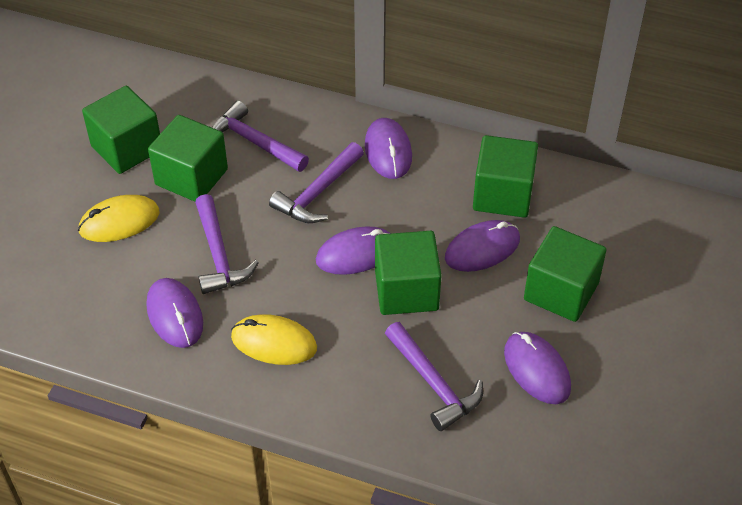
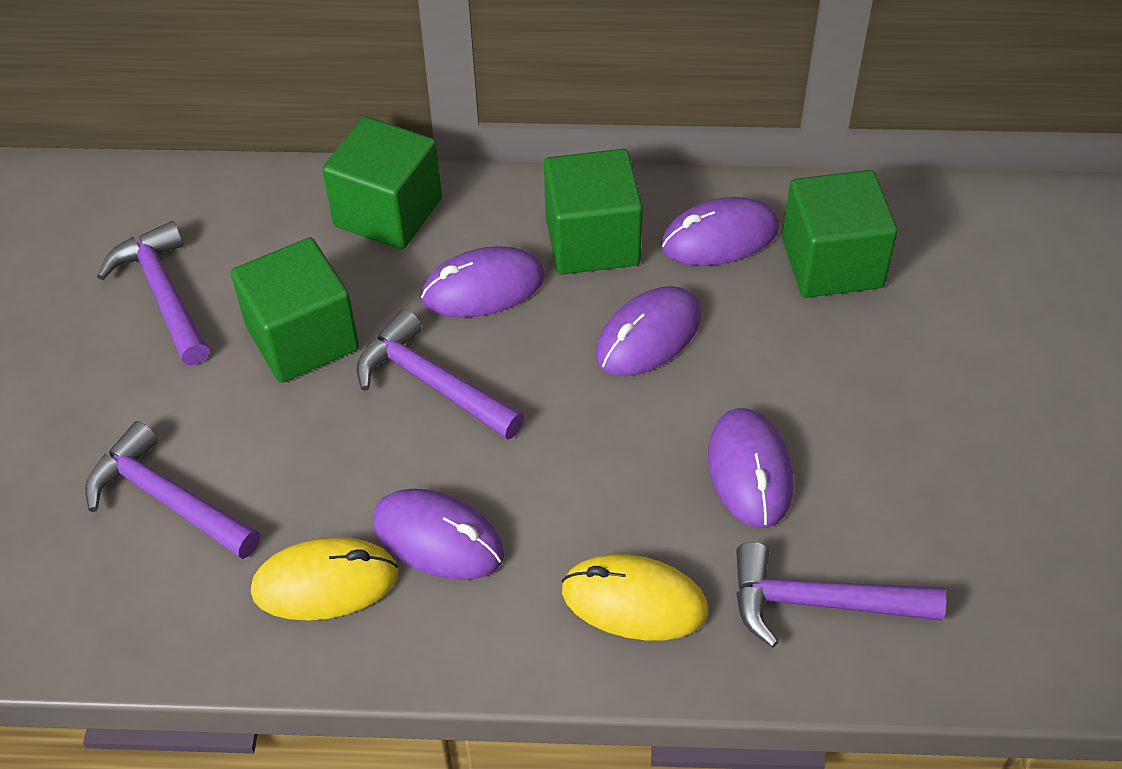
green cube: 5 -> 4

